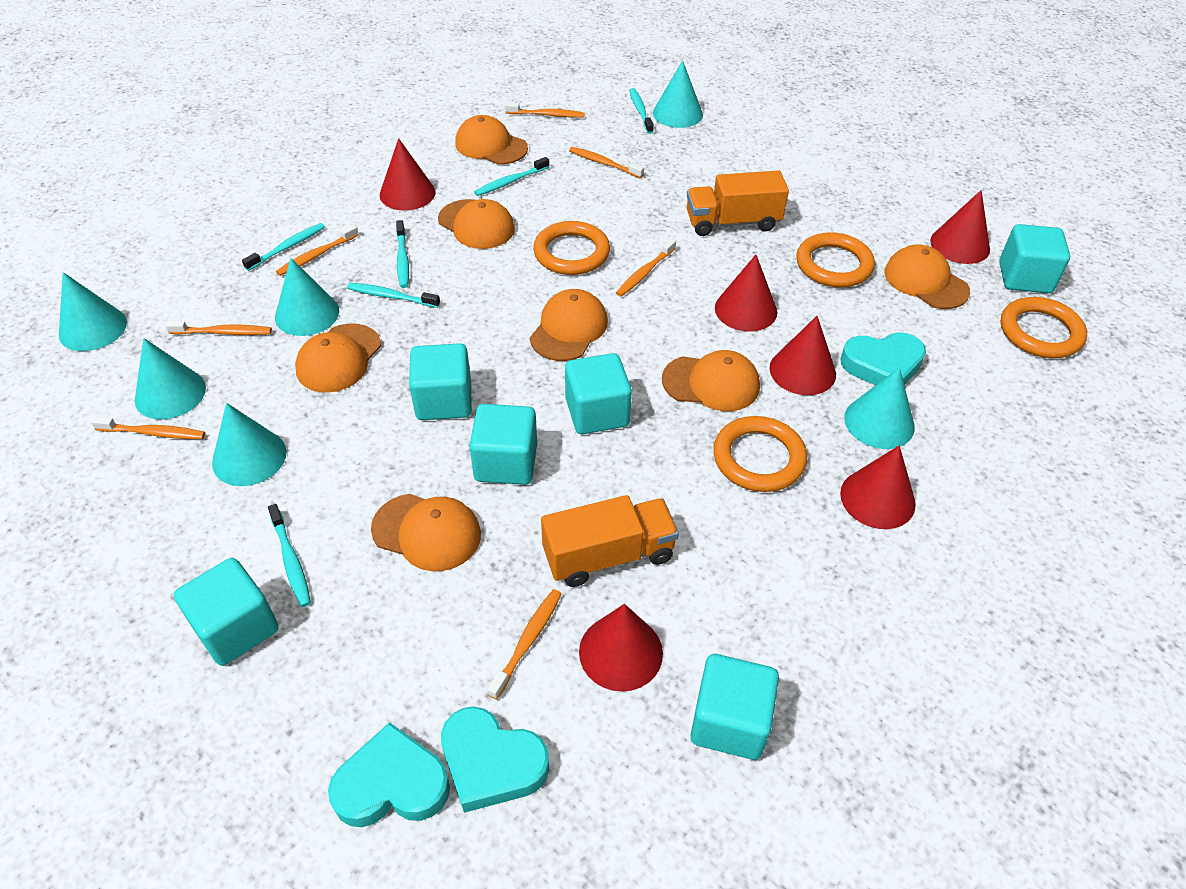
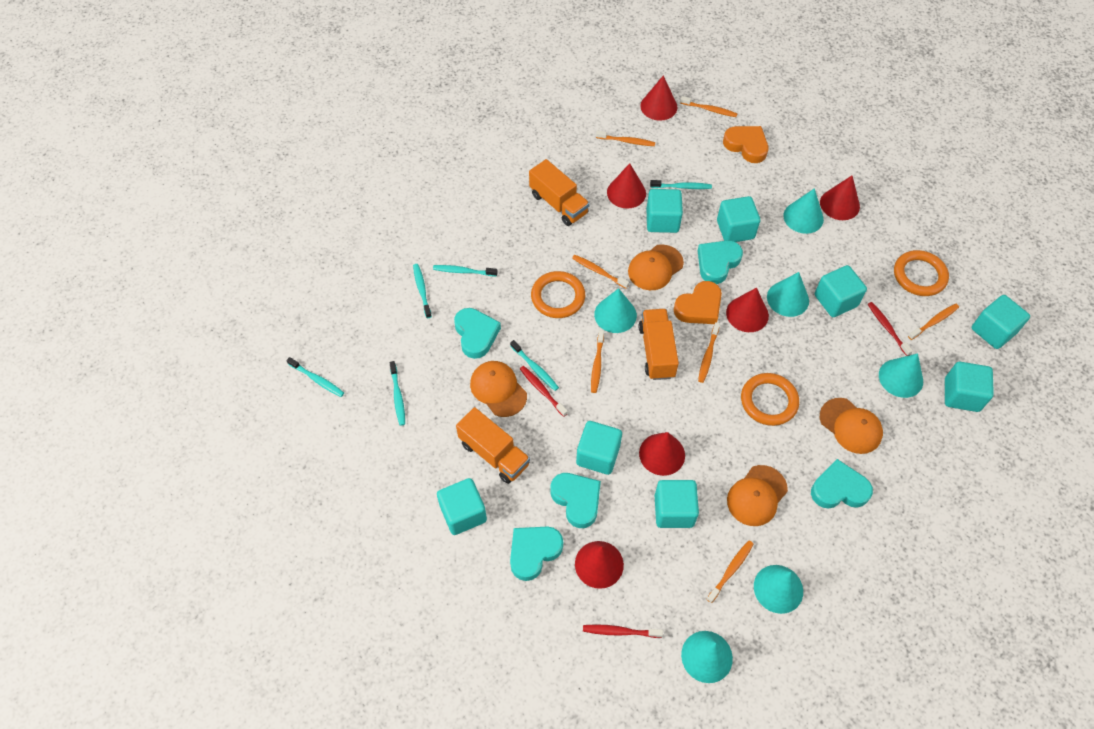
orange cap: 7 -> 4
orange heart: 0 -> 2
orange ring: 4 -> 3
orange truck: 2 -> 3
red toothbrush: 0 -> 3
turquoise cube: 6 -> 8
turquoise heart: 3 -> 5

